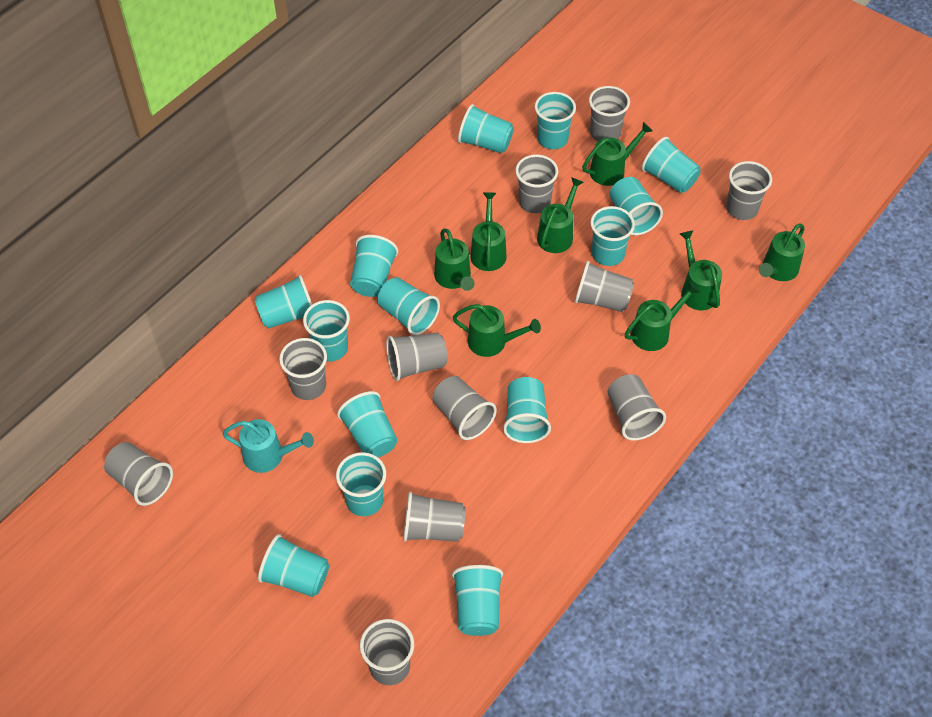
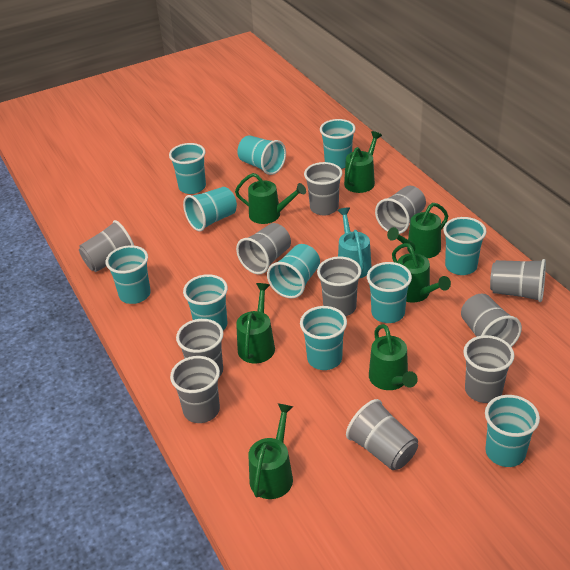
green watering can: 8 -> 7
turquoise cup: 14 -> 11

